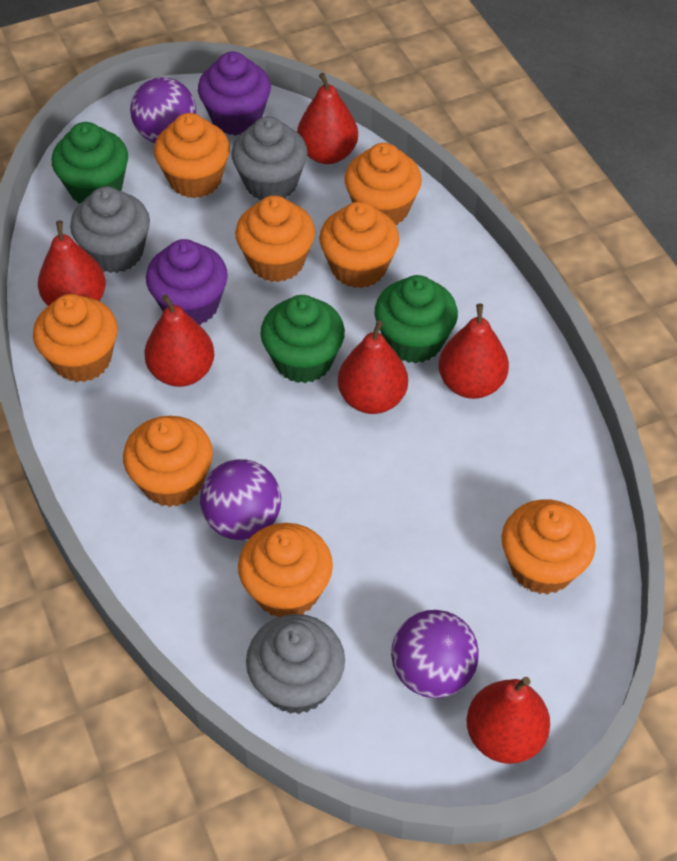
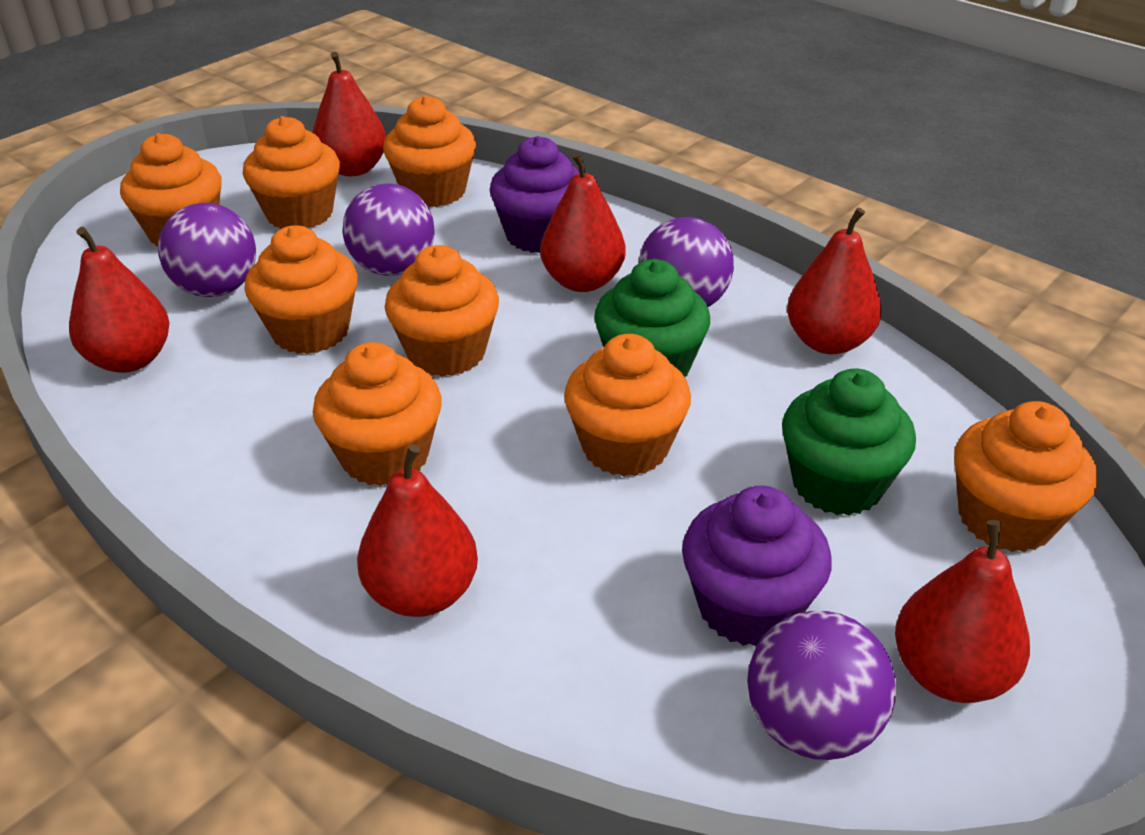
green cupcake: 3 -> 2
grey cupcake: 3 -> 0
purple ball: 3 -> 4

